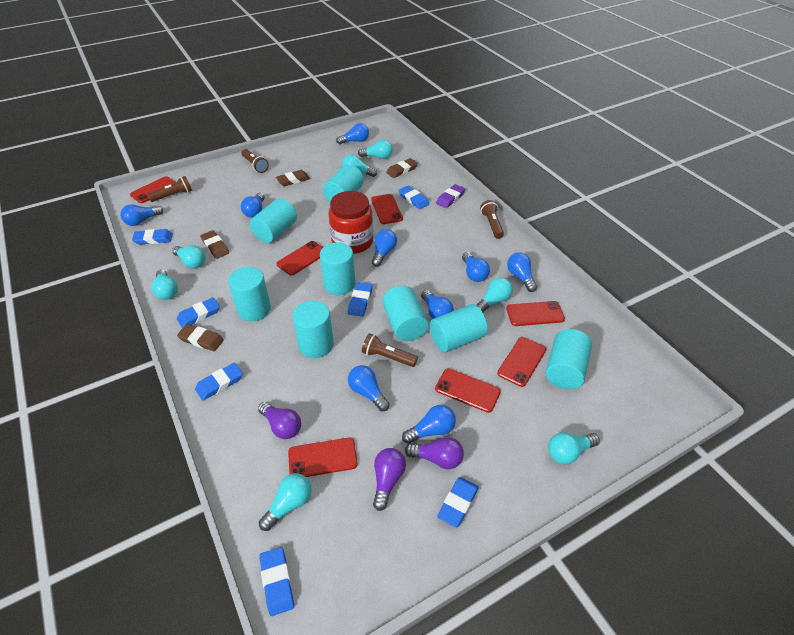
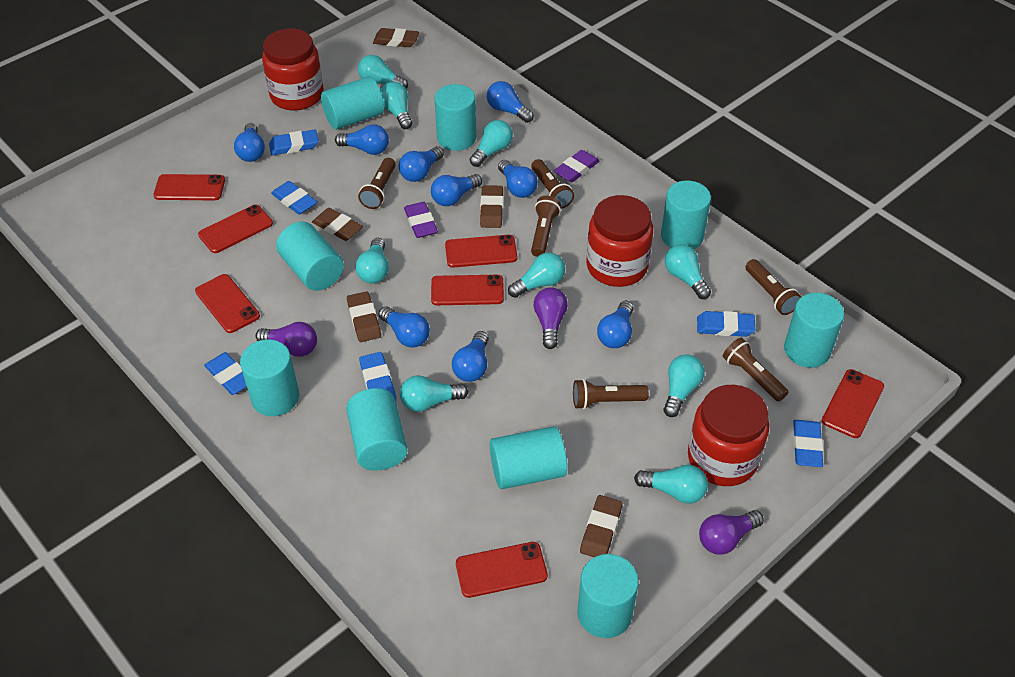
blue eraser: 7 -> 6
brown eraser: 4 -> 5
brown flashlight: 4 -> 6
purple eraser: 1 -> 2
red jar: 1 -> 3
turquoise cylinder: 8 -> 9
turquoise light bulb: 7 -> 9

